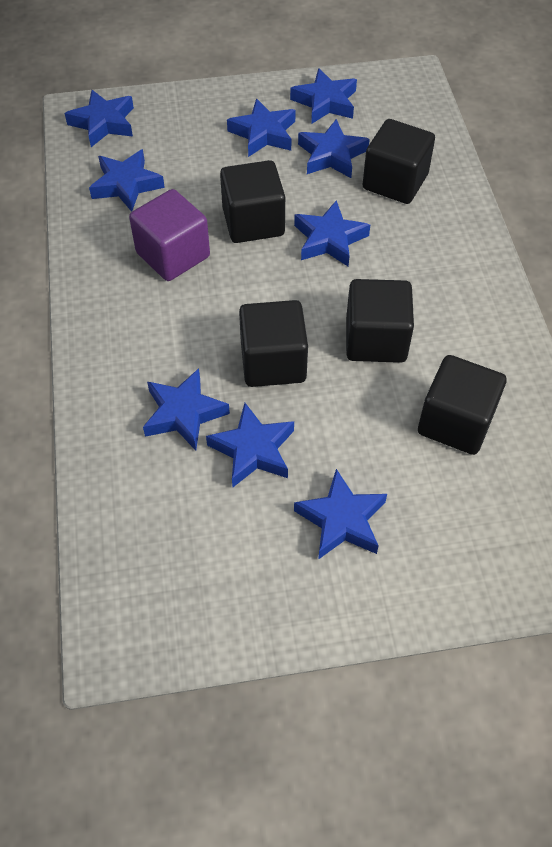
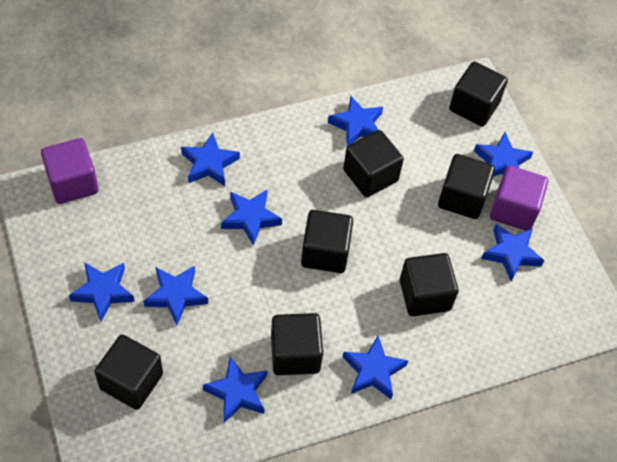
black cube: 5 -> 7
purple cube: 1 -> 2

